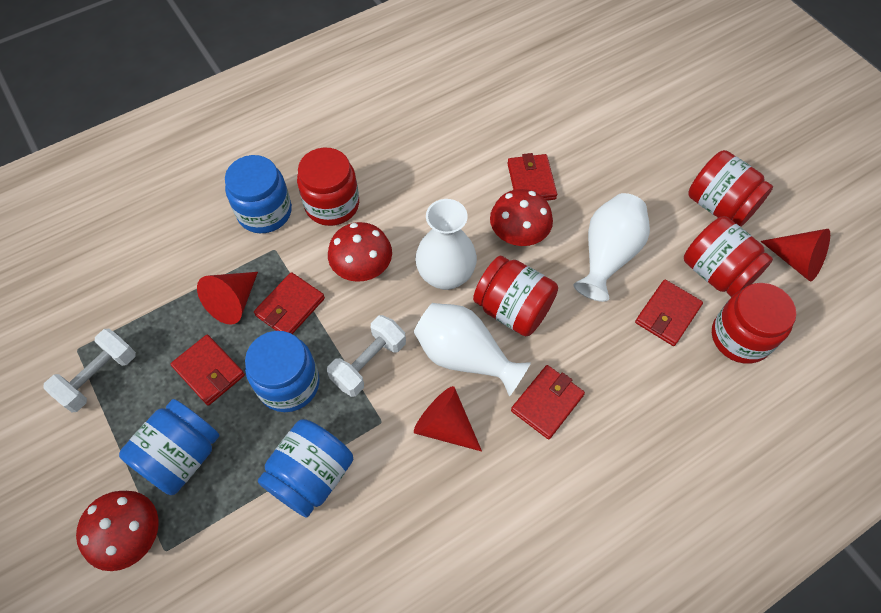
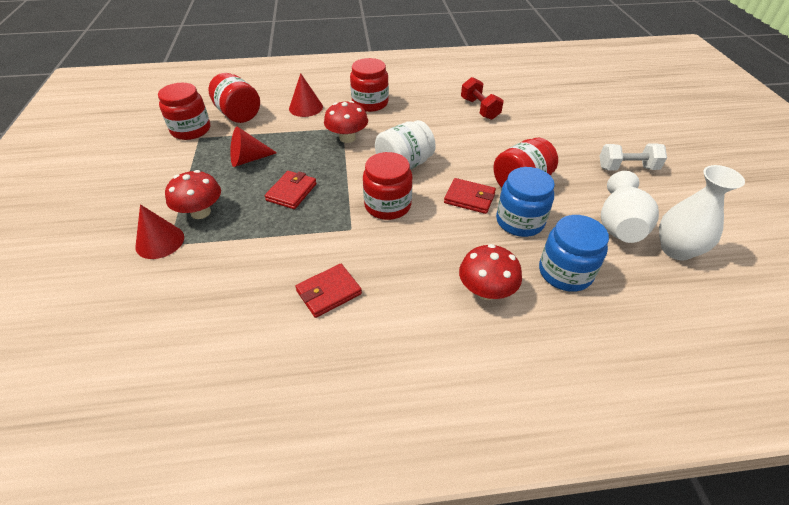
blue jar: 4 -> 2
red dumbbell: 0 -> 1
red wallet: 5 -> 3
white dumbbell: 2 -> 1
white jar: 0 -> 1
white vase: 3 -> 2

